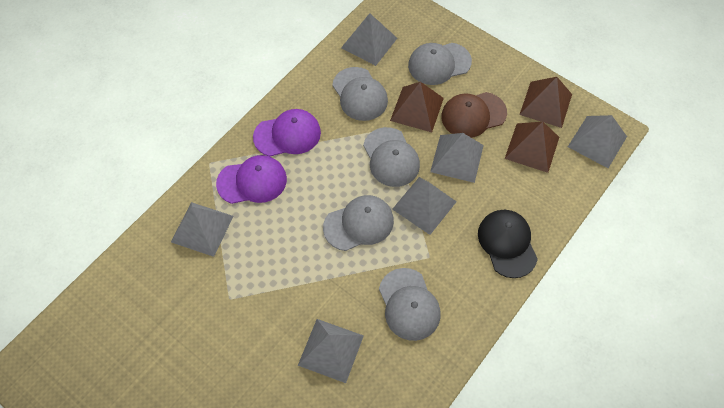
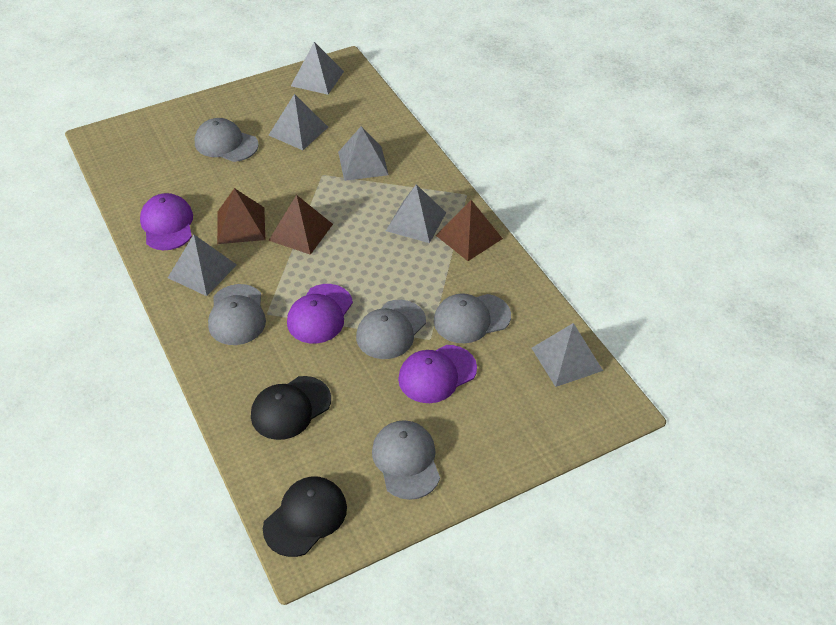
black cap: 1 -> 2
brown cap: 1 -> 0
purple cap: 2 -> 3

